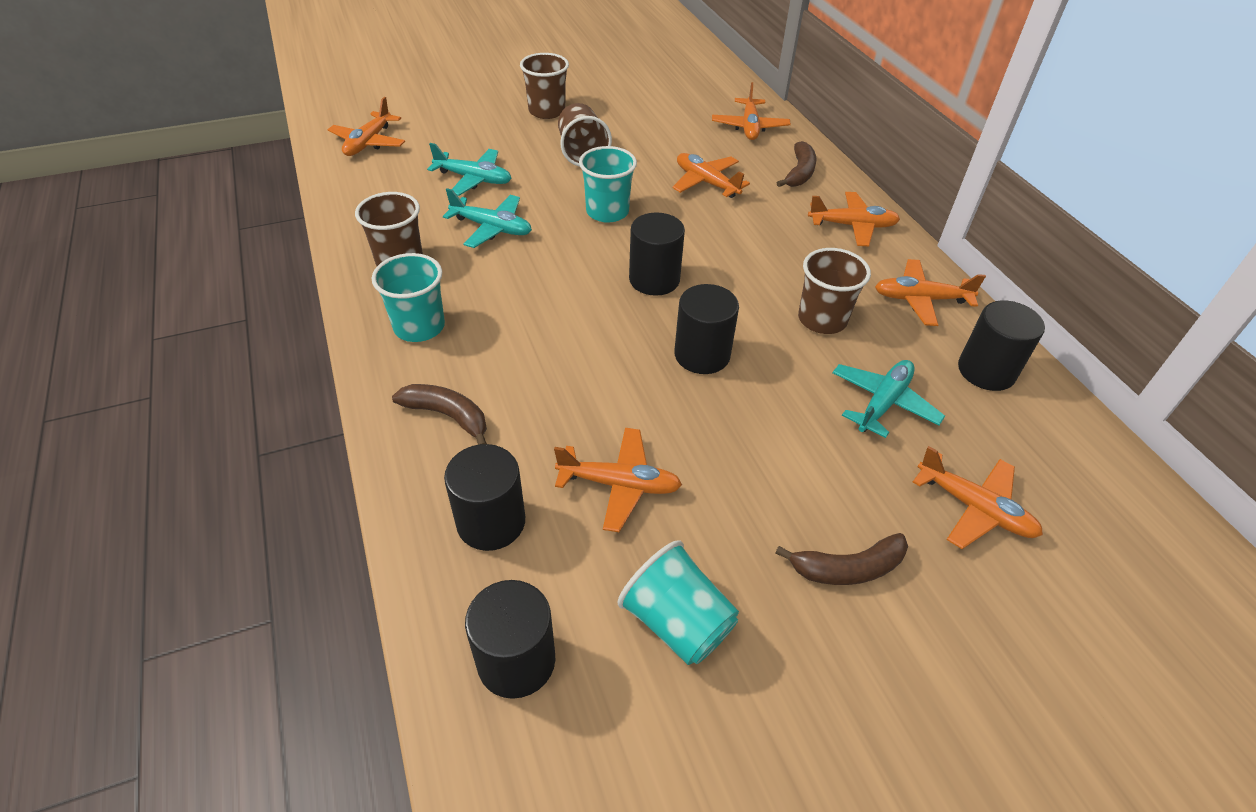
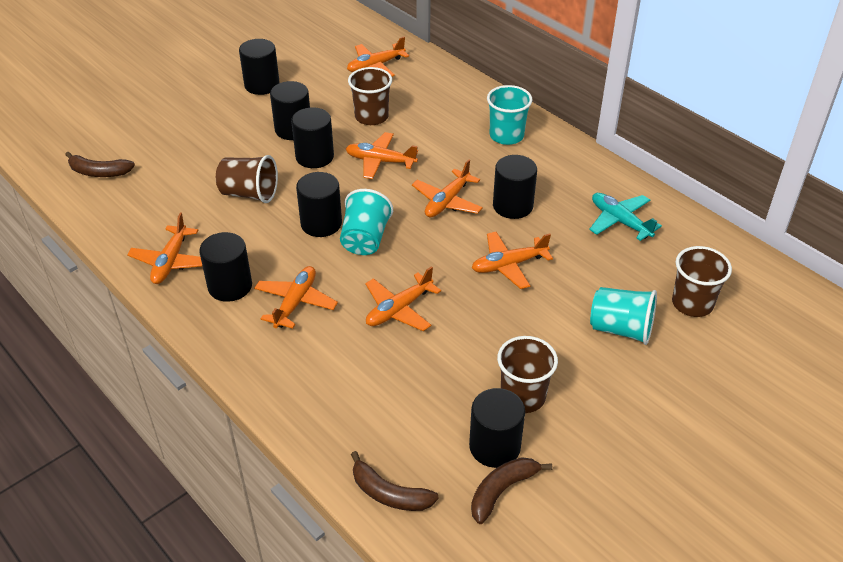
black cylinder: 5 -> 7
turquoise plane: 3 -> 1

